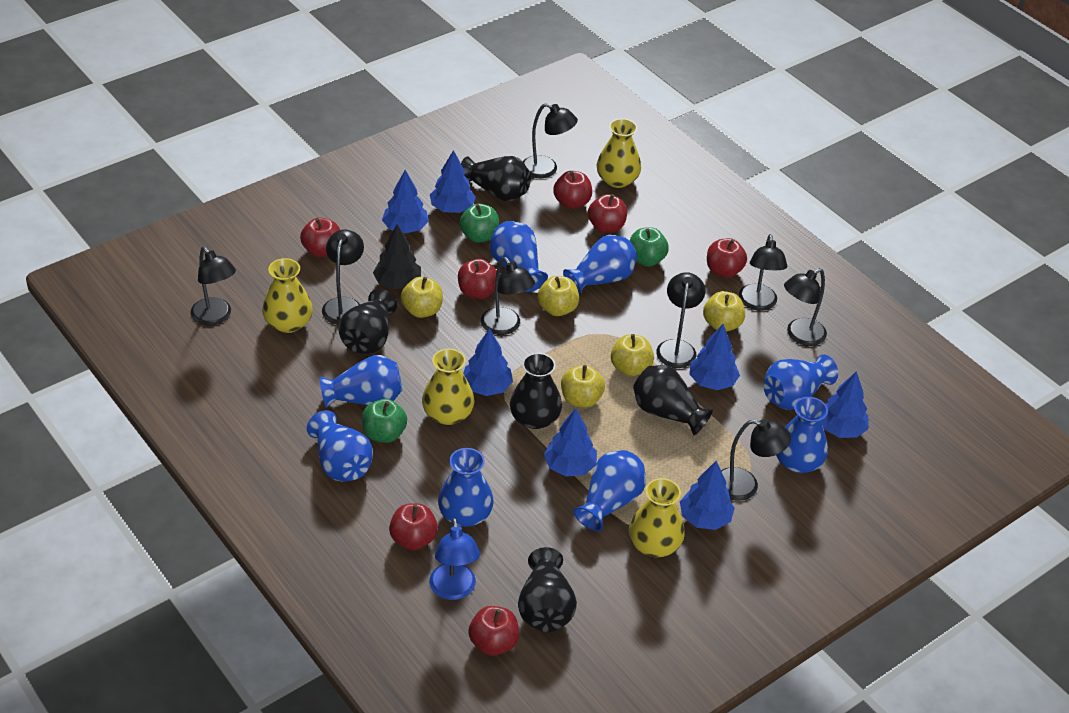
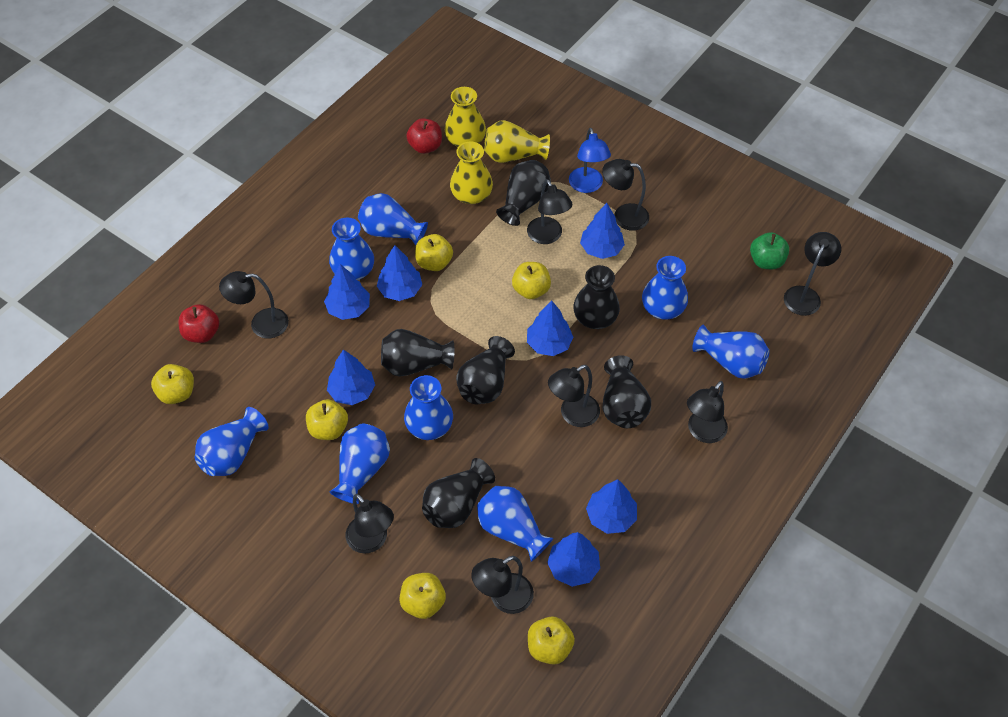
black tree: 1 -> 0
black vase: 5 -> 6
green apple: 3 -> 1
red apple: 7 -> 2
yellow apple: 5 -> 6
yellow vase: 4 -> 3

